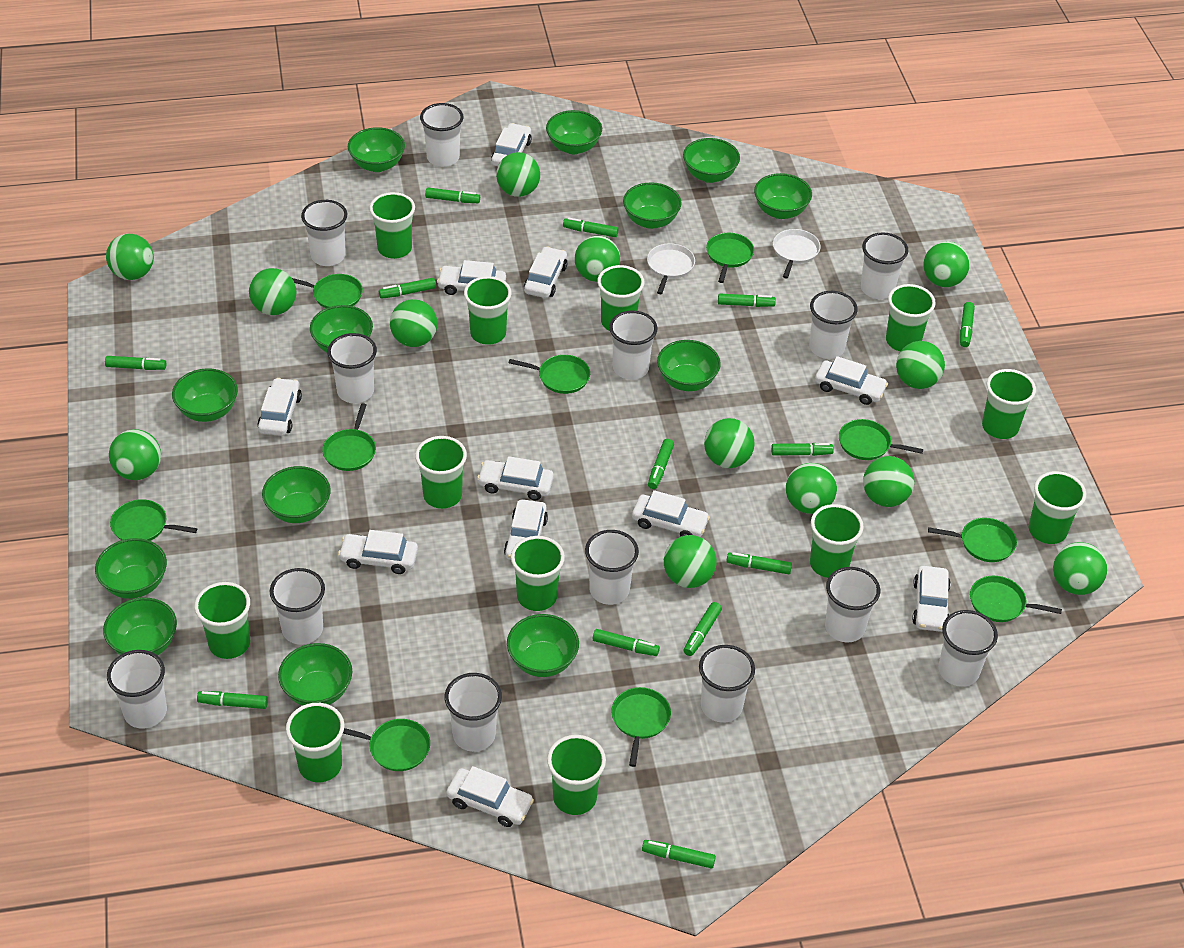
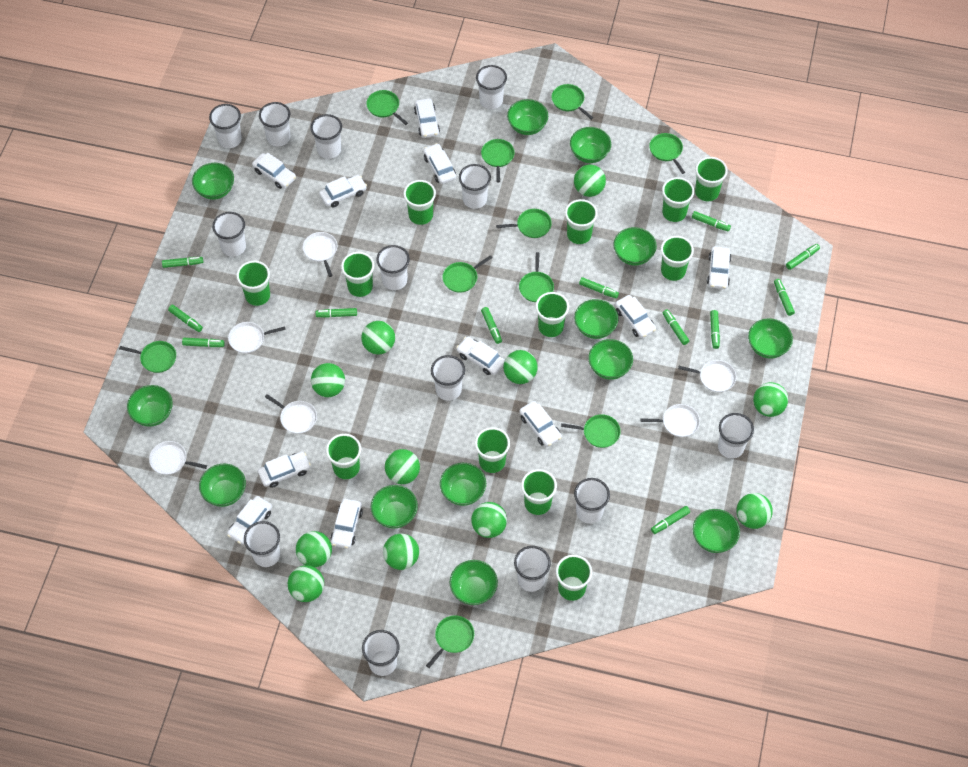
green ball: 13 -> 11
green marker: 13 -> 12
white pan: 2 -> 6

